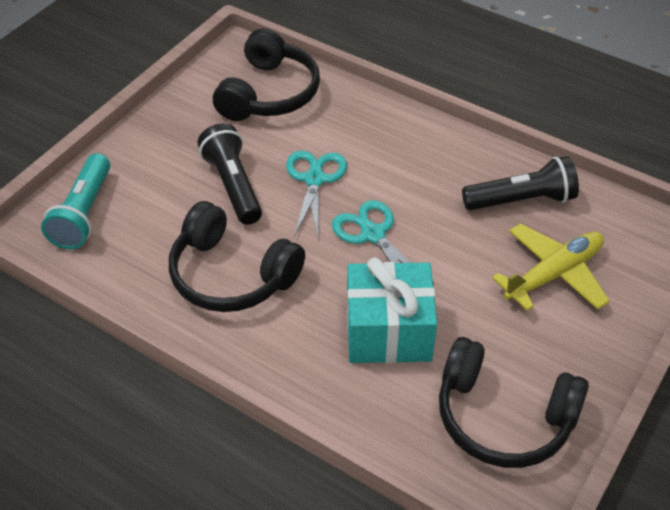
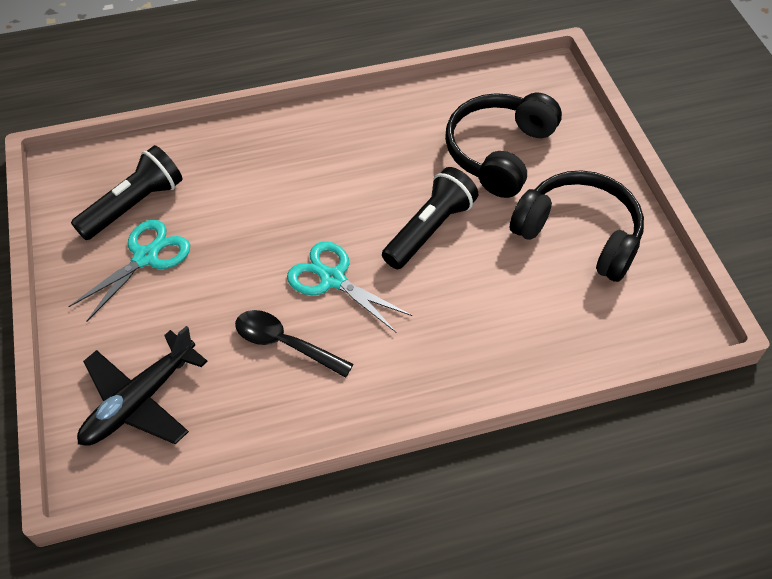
black headphones: 3 -> 2
black plane: 0 -> 1
black spoon: 0 -> 1
turquoise flashlight: 1 -> 0
turquoise gift: 1 -> 0
yellow plane: 1 -> 0

